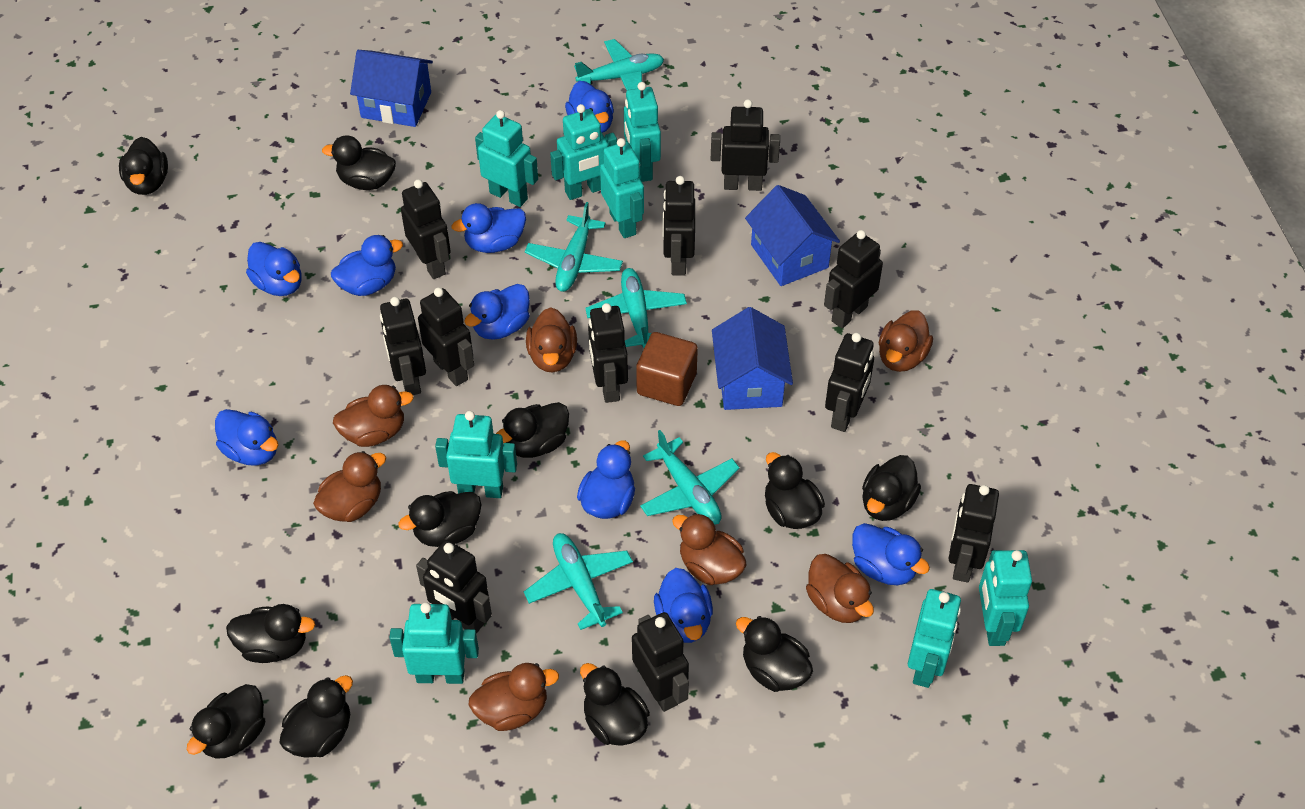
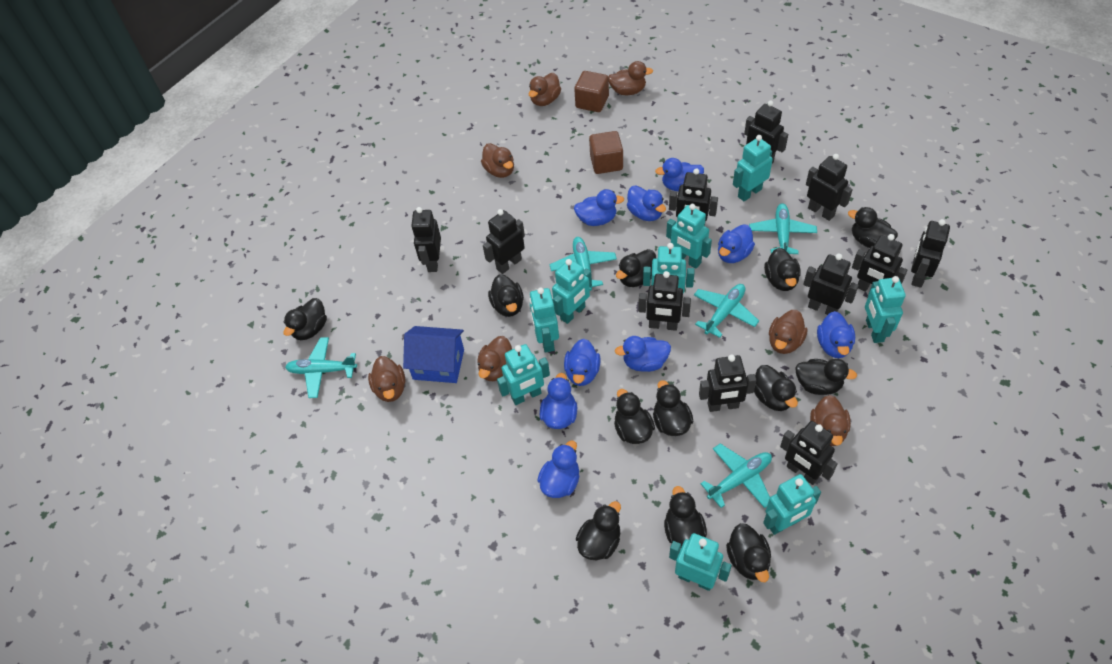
black duck: 11 -> 12
blue house: 3 -> 1
brown cube: 1 -> 2
turquoise robot: 8 -> 9

